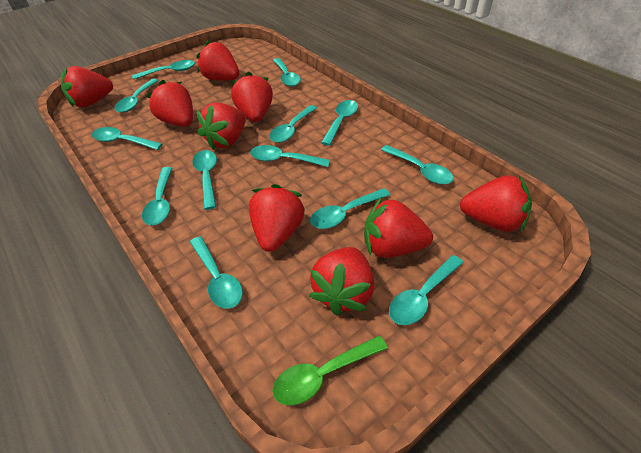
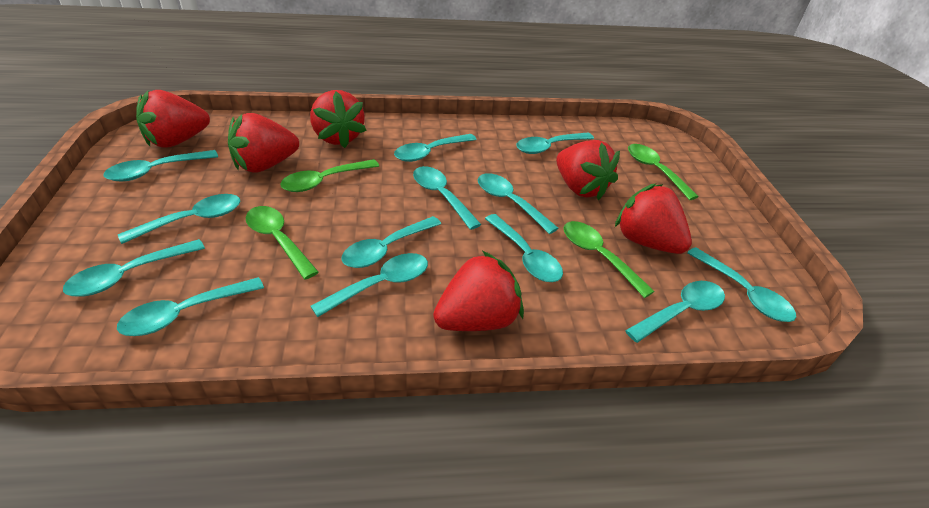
green spoon: 1 -> 4
red strawberry: 9 -> 6

